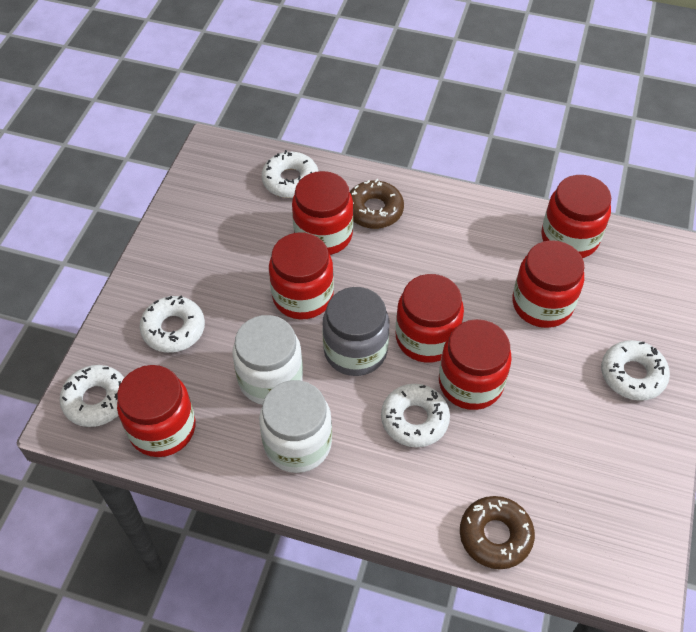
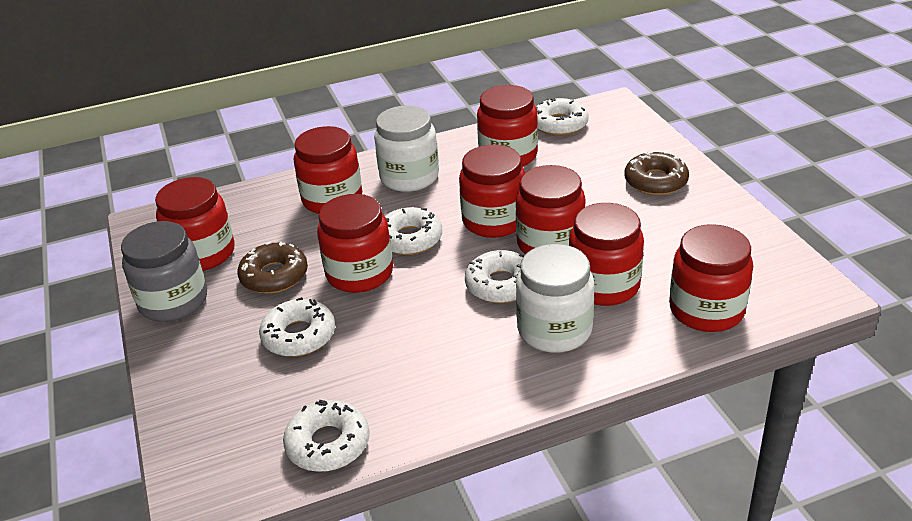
red jar: 7 -> 8

